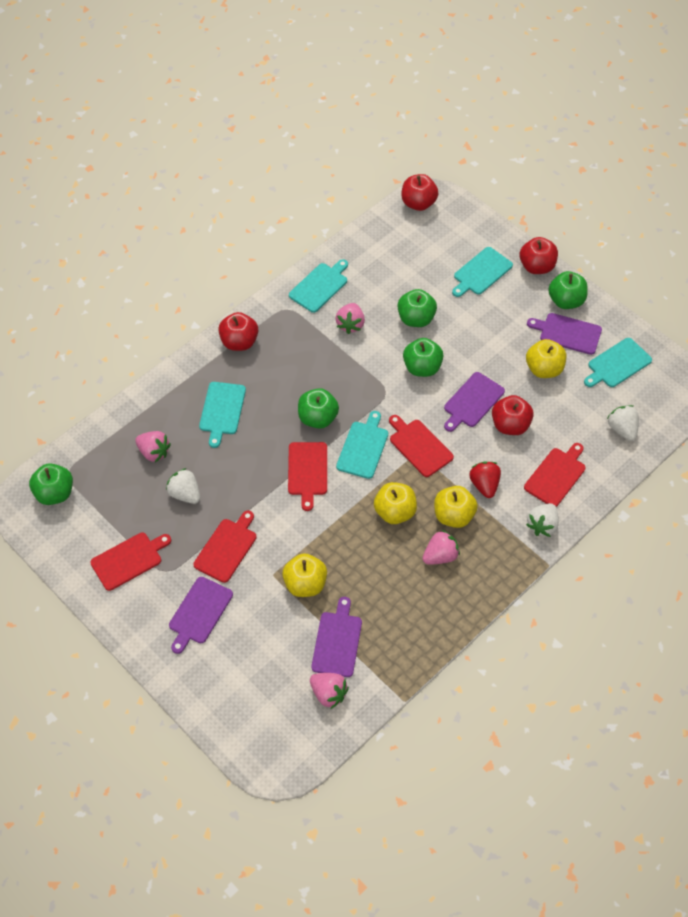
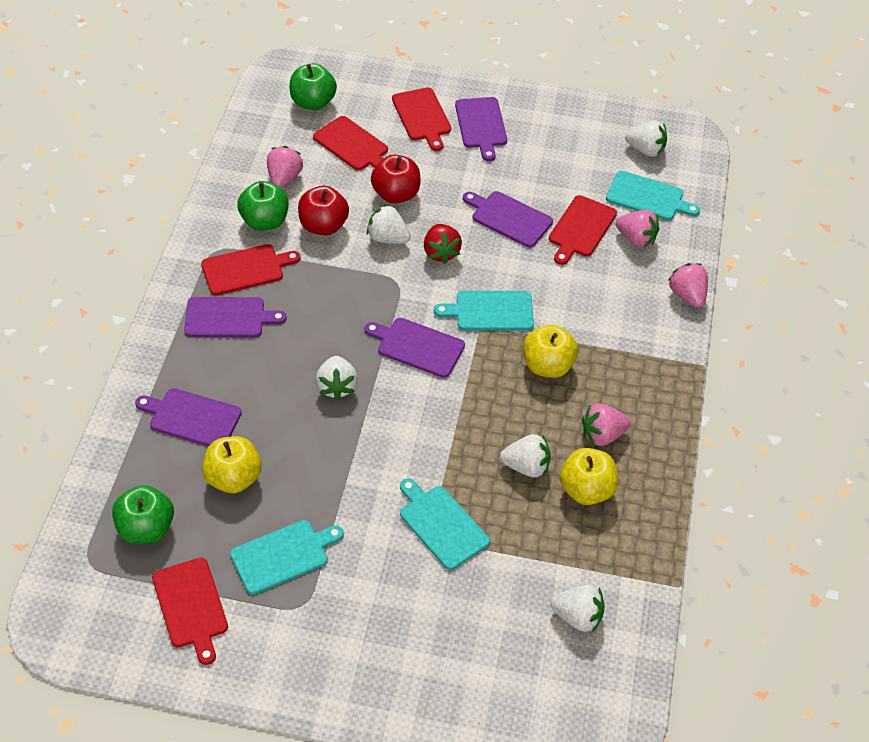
green apple: 5 -> 3
purple cutting board: 4 -> 5
red apple: 4 -> 2
turquoise cutting board: 5 -> 4
white strawberry: 3 -> 5
yellow apple: 4 -> 3

